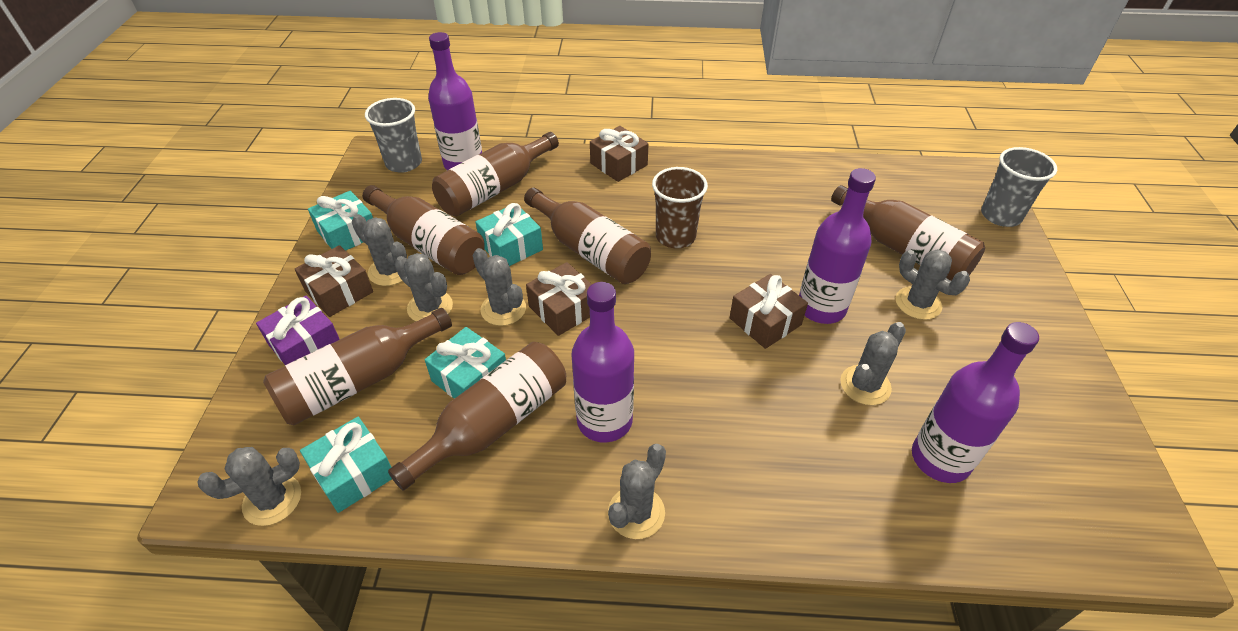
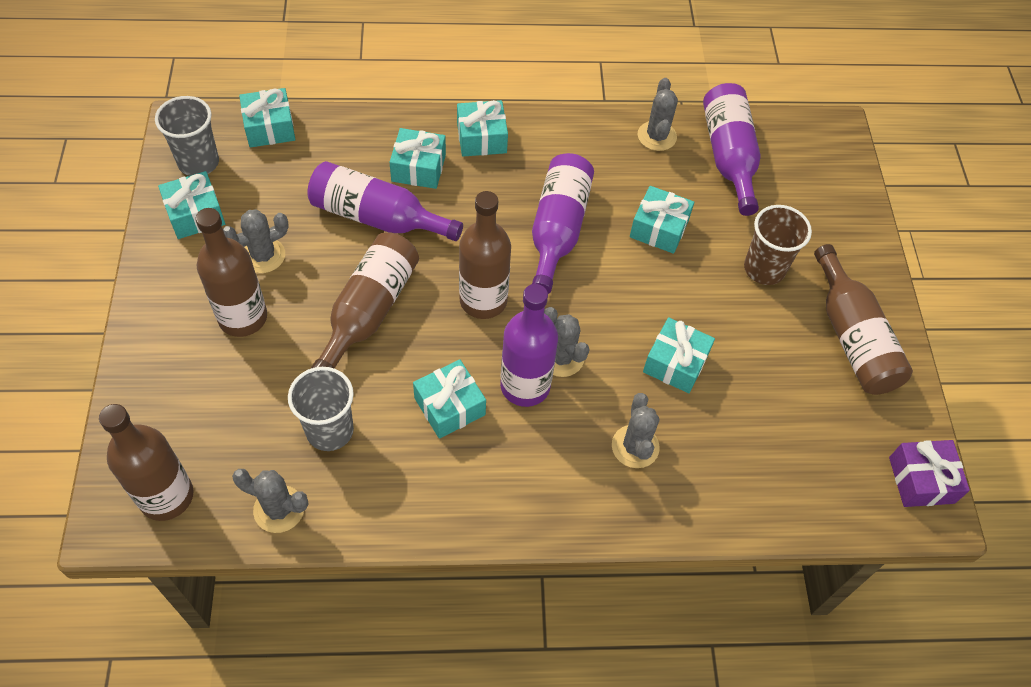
brown bottle: 6 -> 5
brown gift: 4 -> 0
grey cactus: 7 -> 5
turquoise gift: 4 -> 7

